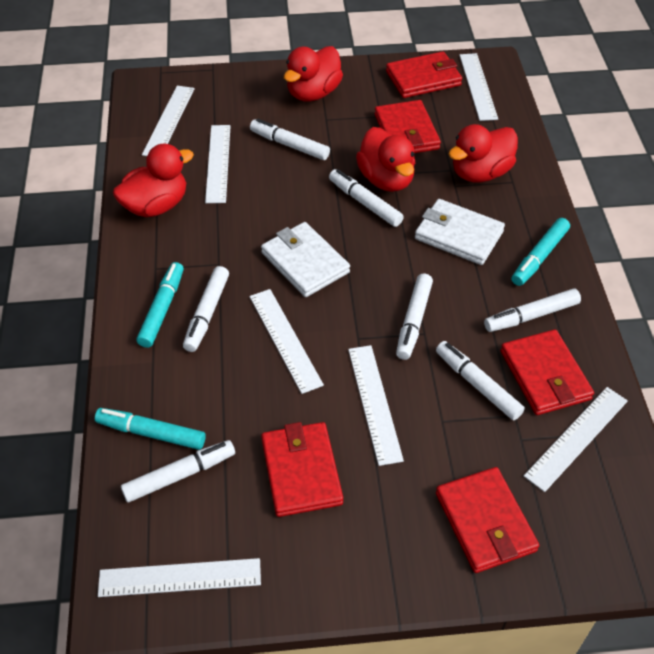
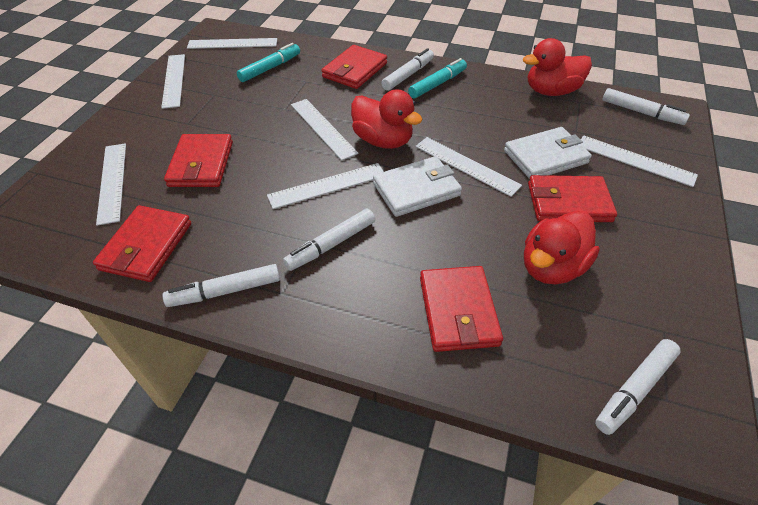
red duck: 4 -> 3
turquoise marker: 3 -> 2
white marker: 7 -> 5

